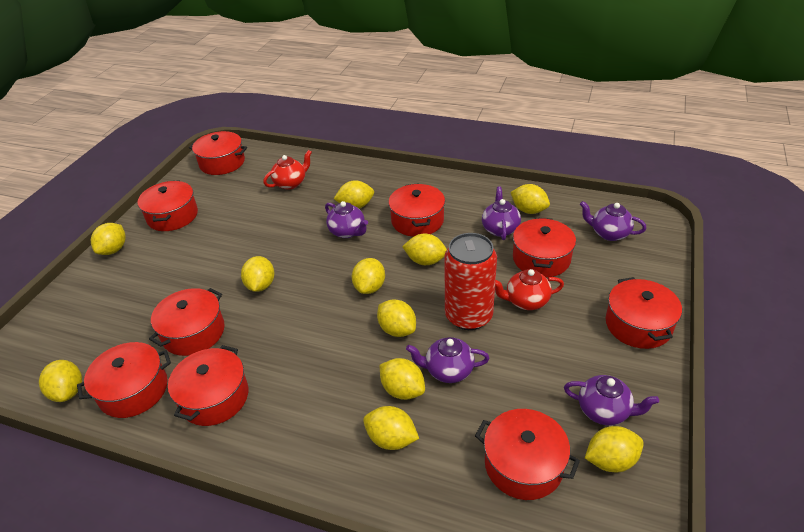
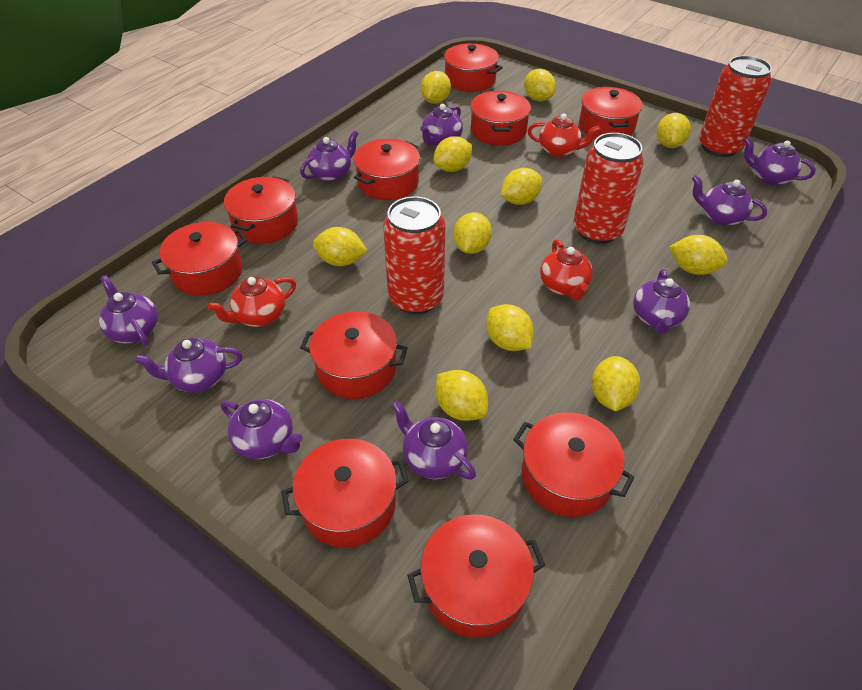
purple teapot: 5 -> 9
red can: 1 -> 3
red pot: 9 -> 10
red teapot: 2 -> 3

